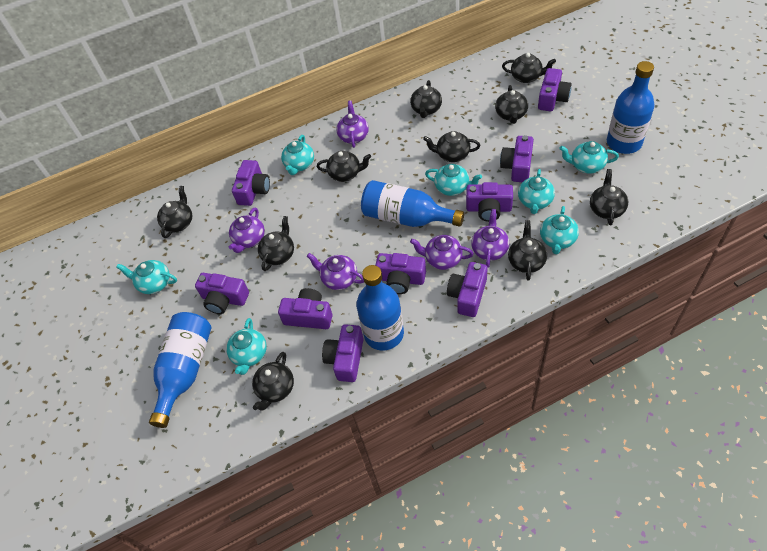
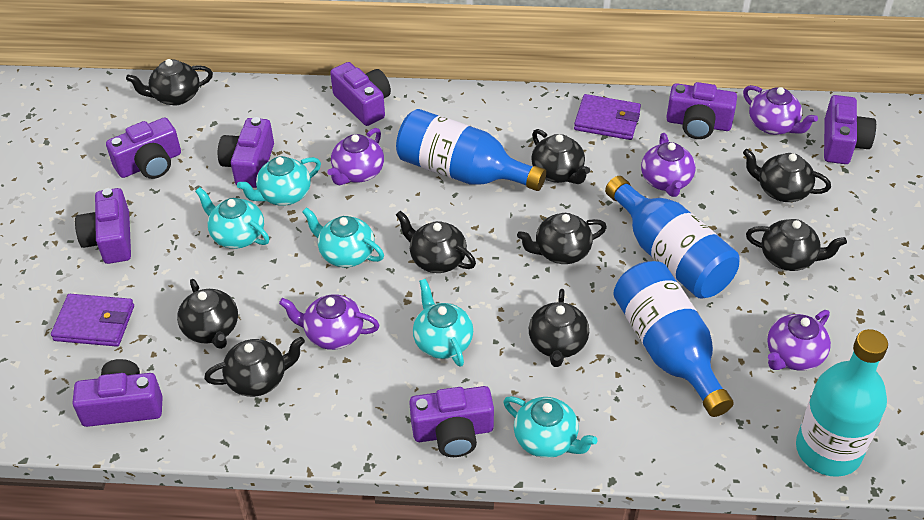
black teapot: 10 -> 9
blue bottle: 4 -> 3
purple camera: 9 -> 8
purple wallet: 0 -> 2
turquoise bottle: 0 -> 1
turquoise teapot: 7 -> 5

